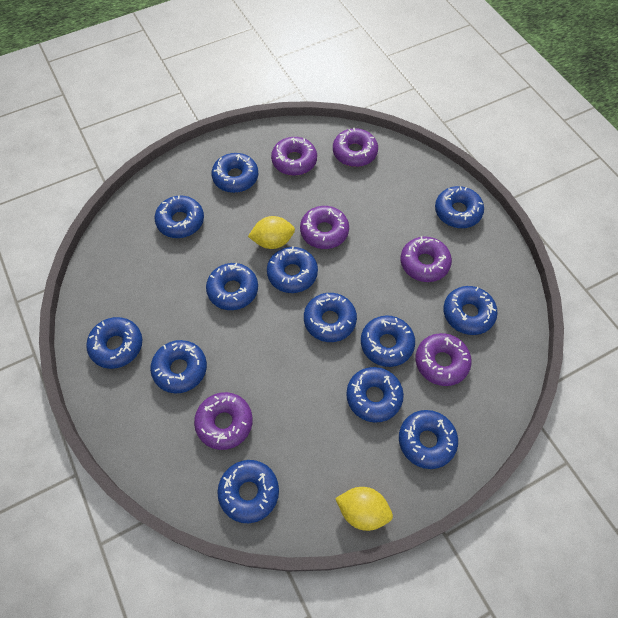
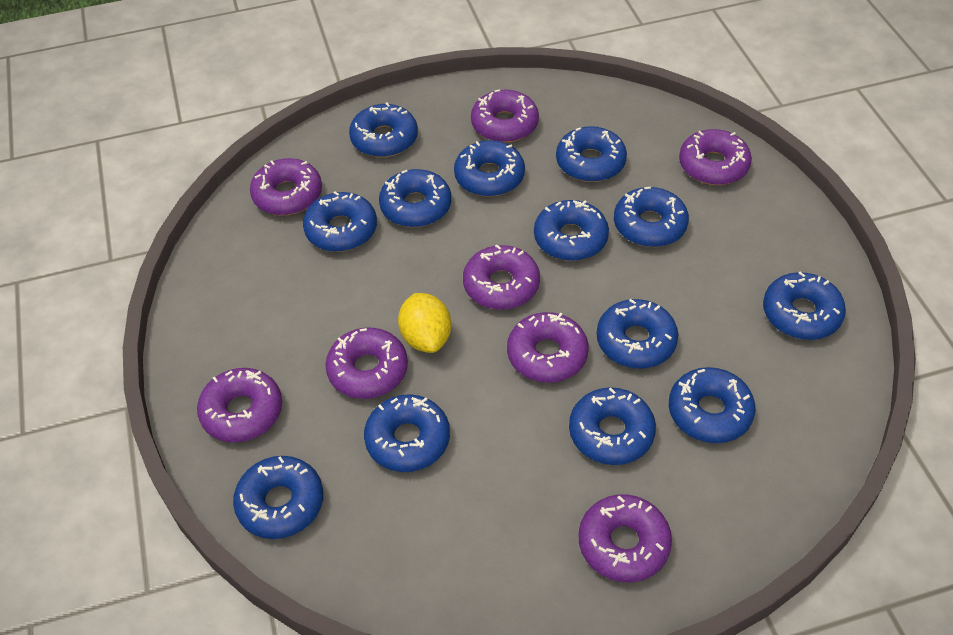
purple donut: 6 -> 8
yellow lemon: 2 -> 1

